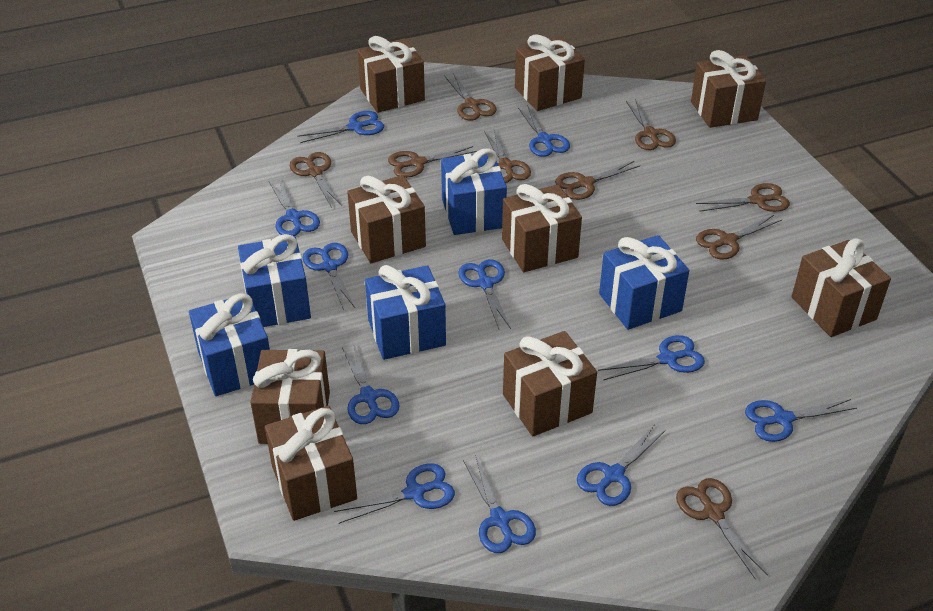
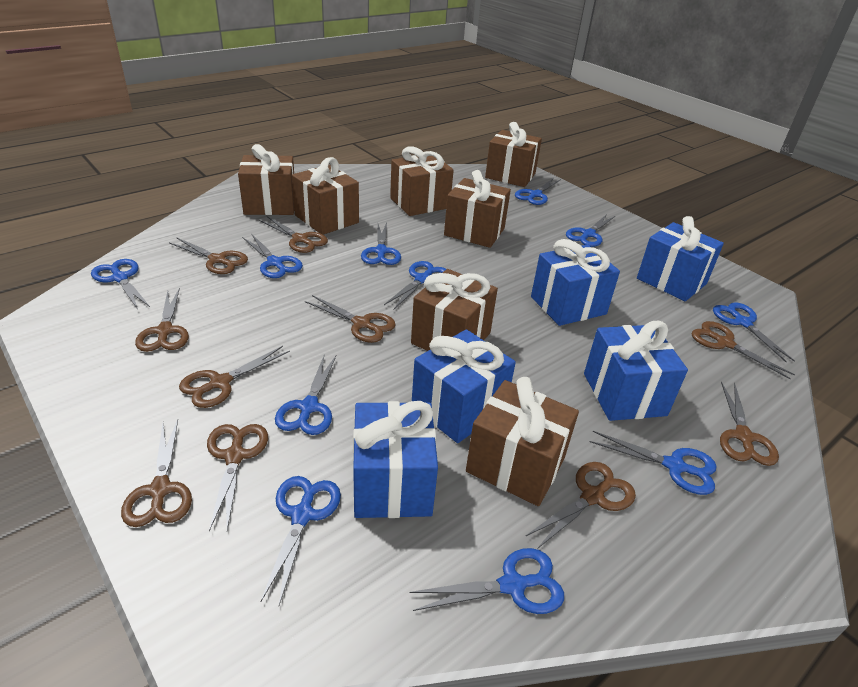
brown gift: 9 -> 7
brown scissors: 9 -> 10

